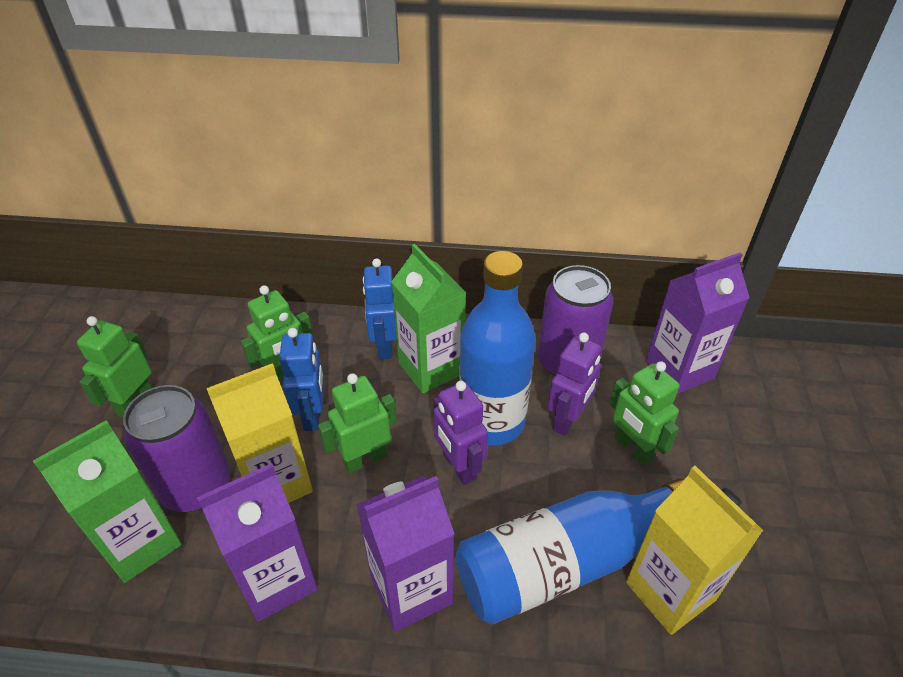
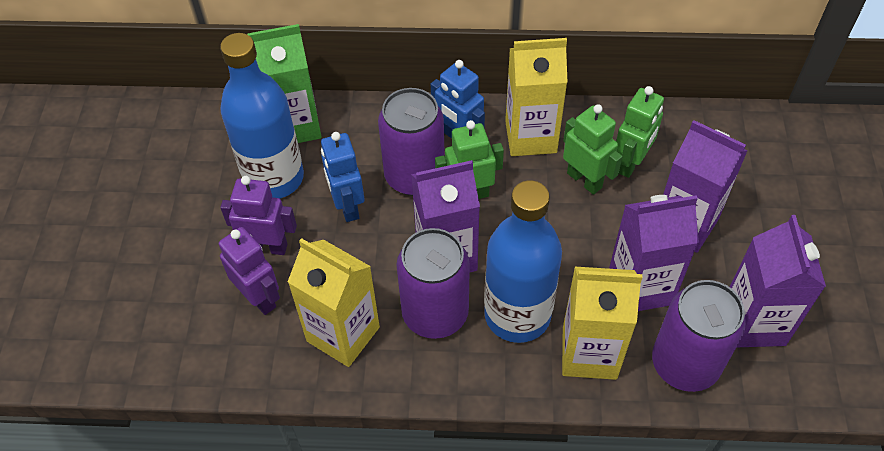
green carton: 2 -> 1
green robot: 4 -> 3
purple can: 2 -> 3
purple carton: 3 -> 4
yellow carton: 2 -> 3

